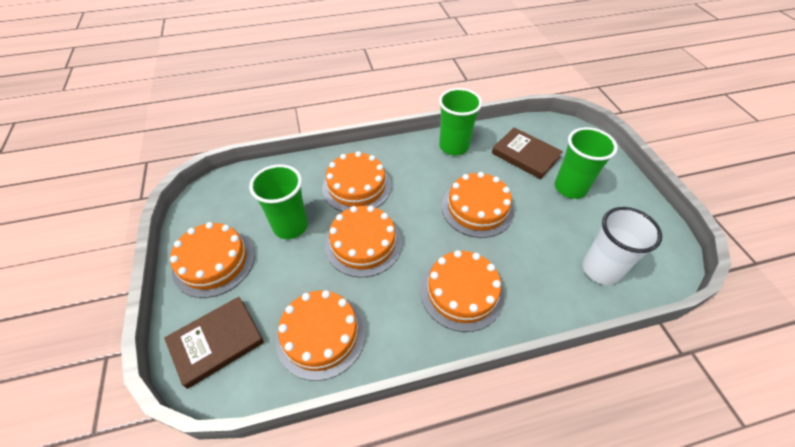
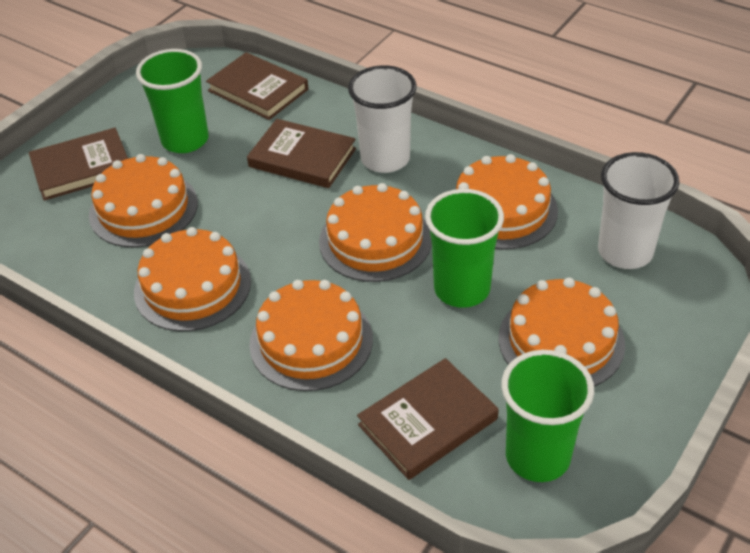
brown book: 2 -> 4
white cup: 1 -> 2

